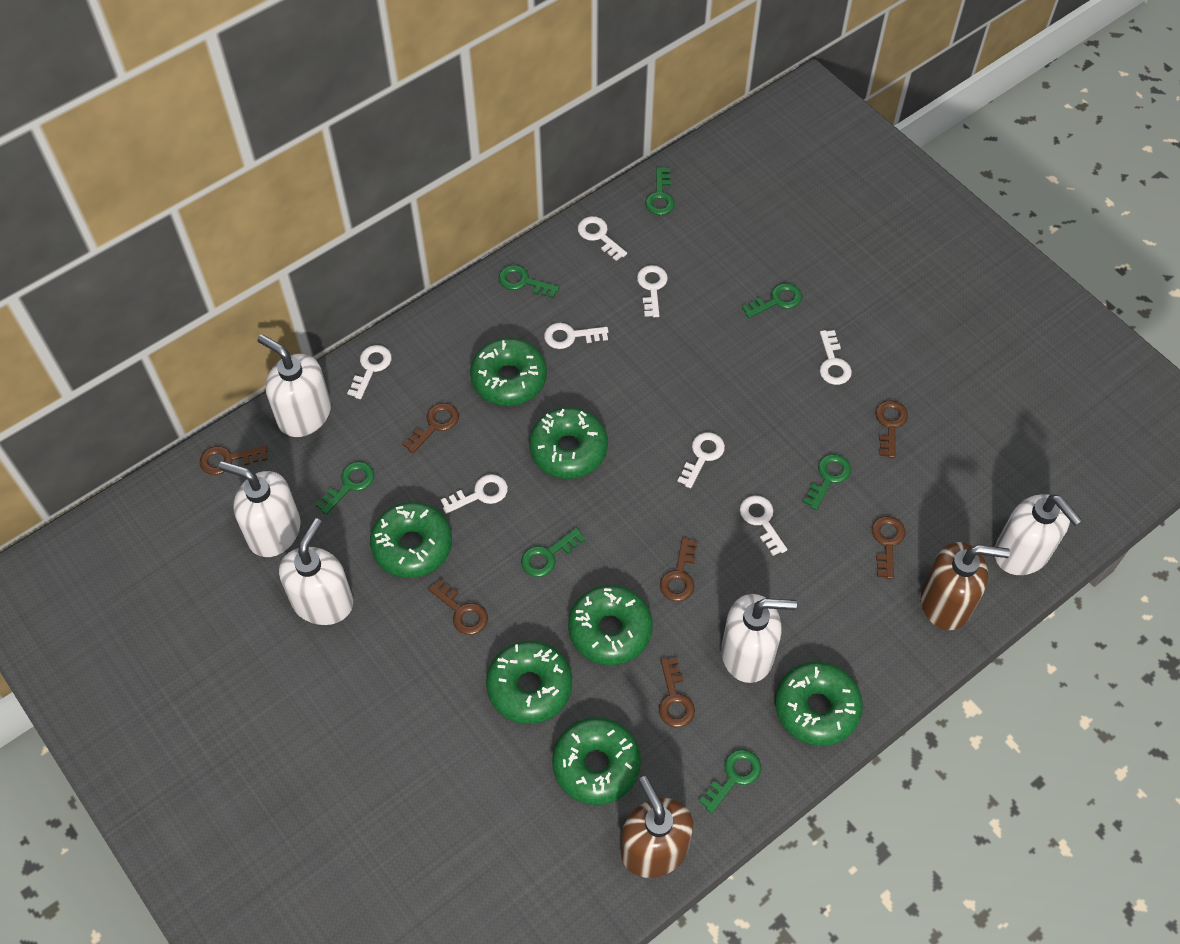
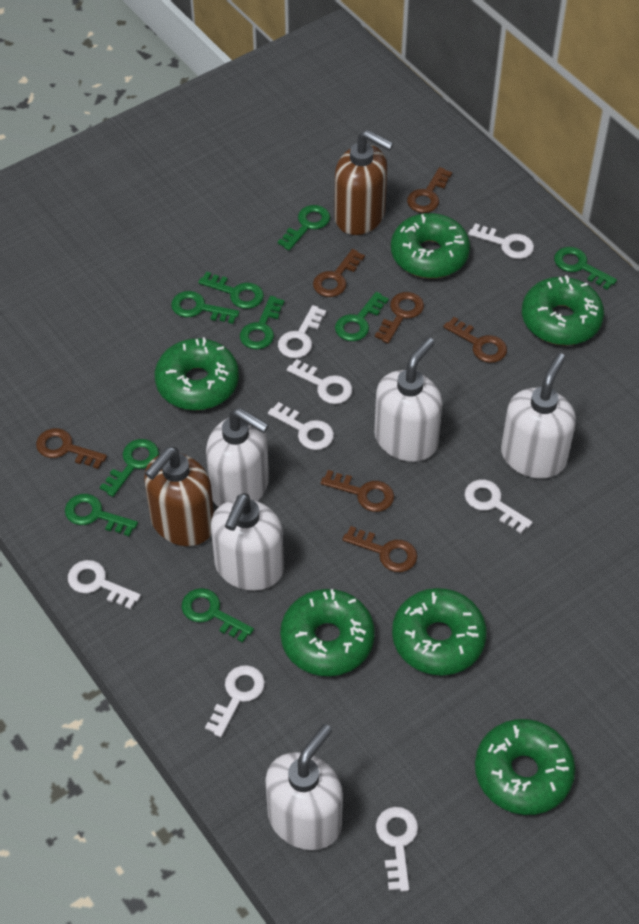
green donut: 7 -> 6
green key: 7 -> 9

